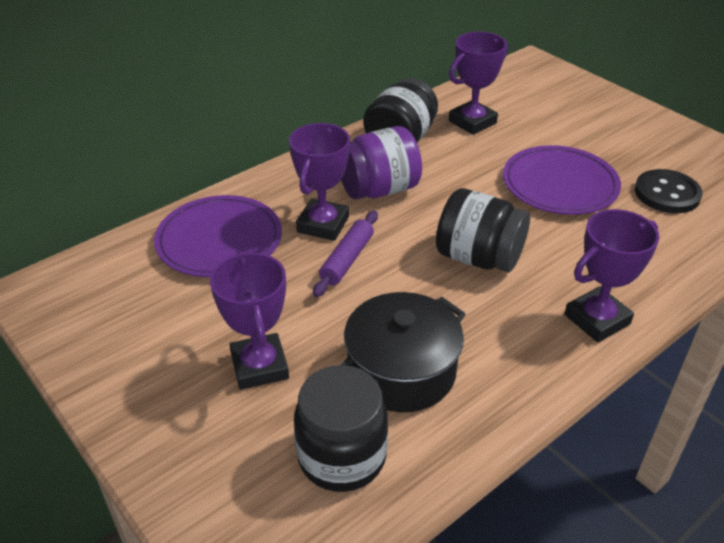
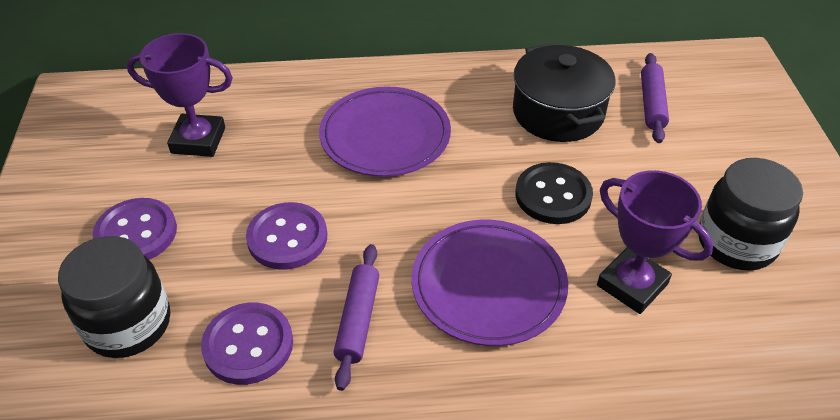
black jar: 3 -> 2
purple button: 0 -> 3
purple jar: 1 -> 0
purple rolling pin: 1 -> 2
purple trophy: 4 -> 2

